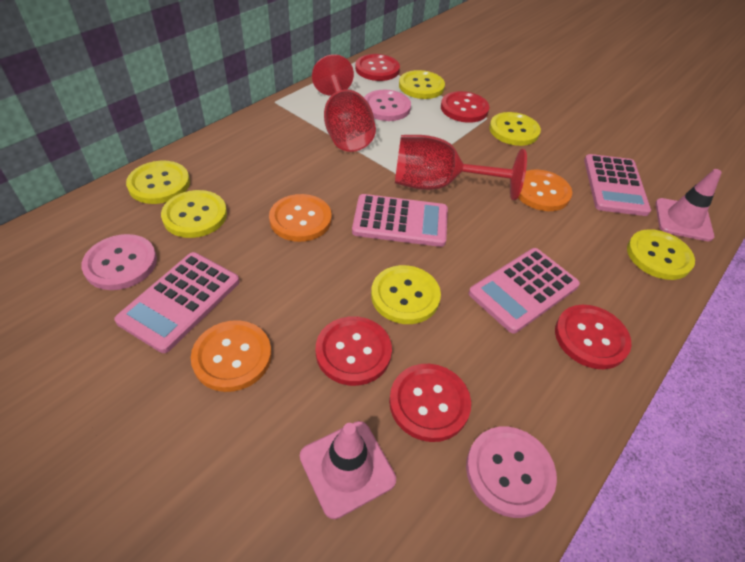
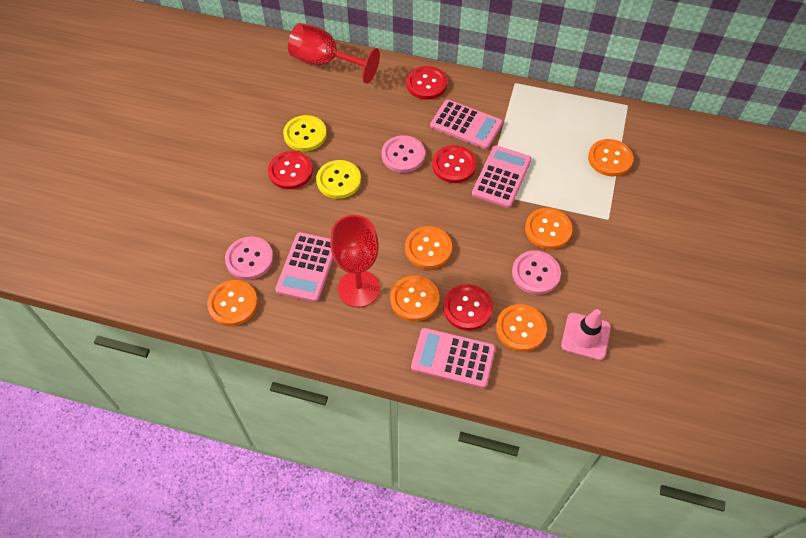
orange button: 3 -> 6
pink traffic cone: 2 -> 1
red button: 5 -> 4
yellow button: 6 -> 2

